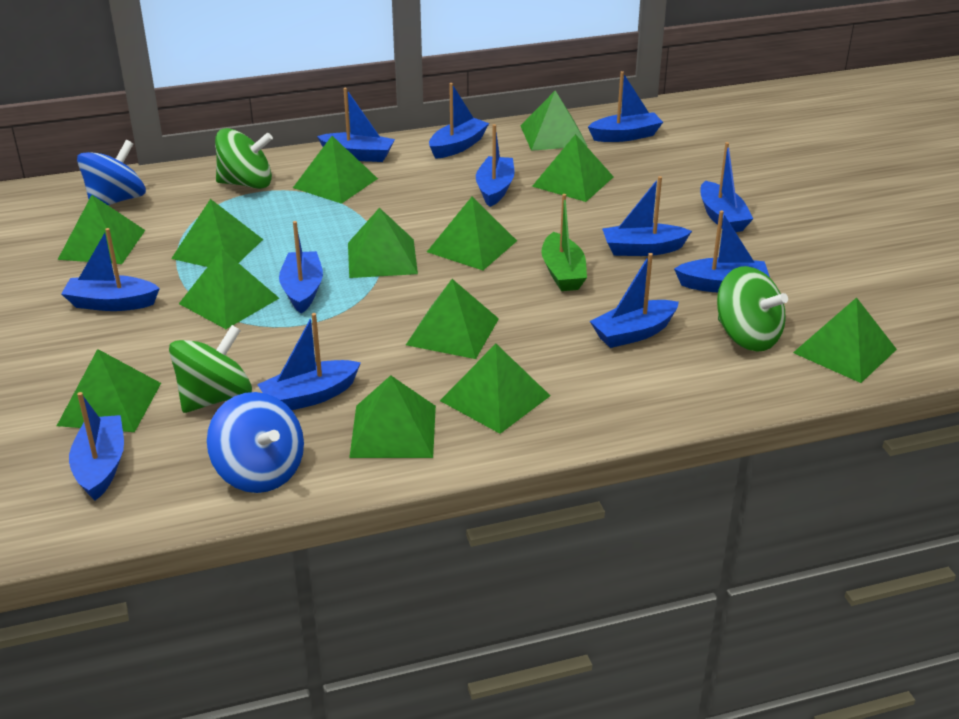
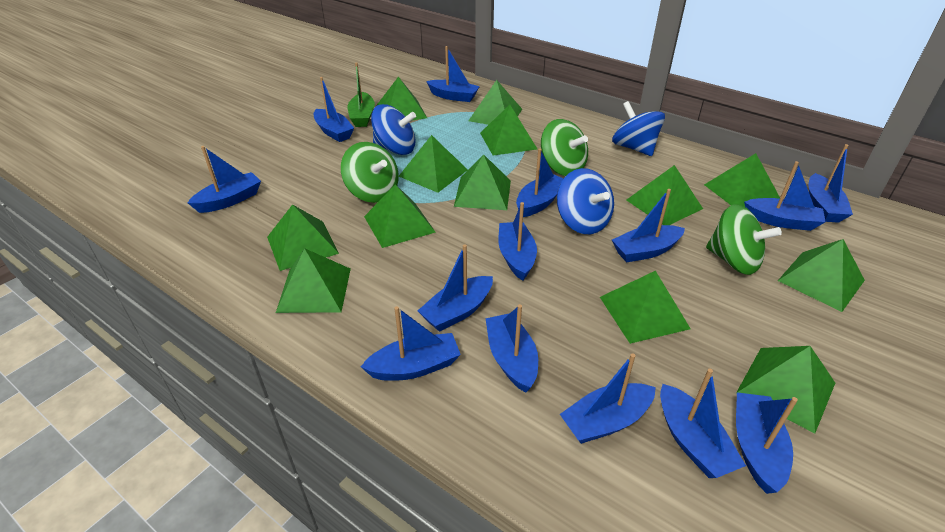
blue boat: 12 -> 14
blue spinning top: 2 -> 3

